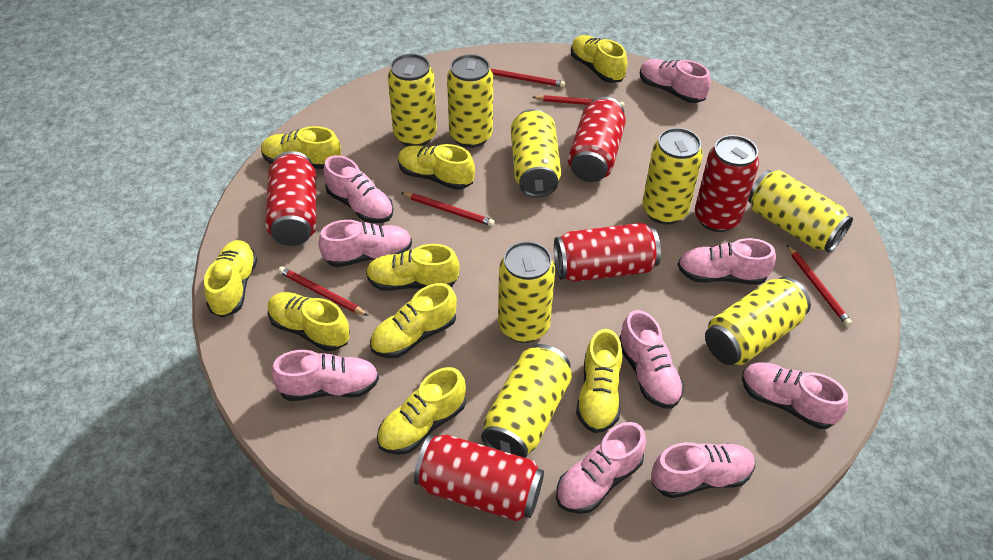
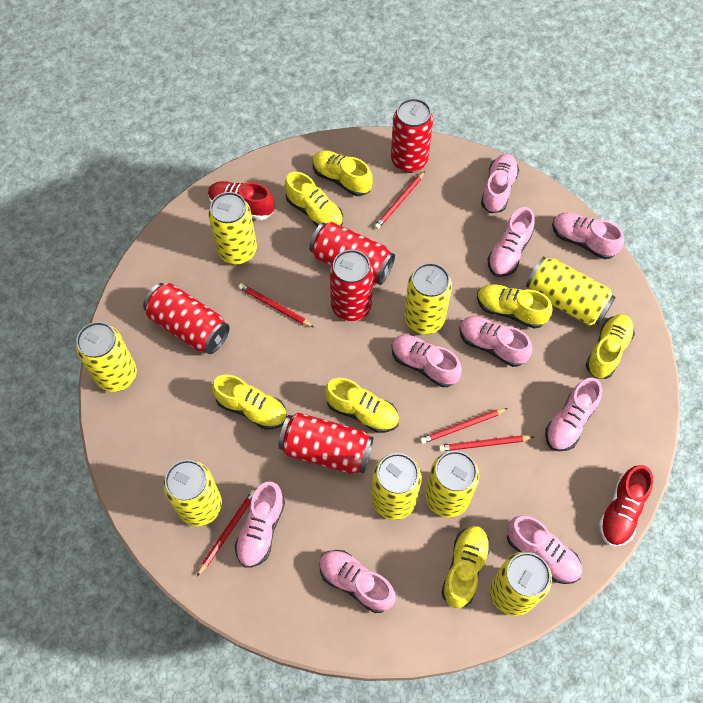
red shoe: 0 -> 2
yellow shoe: 9 -> 7

